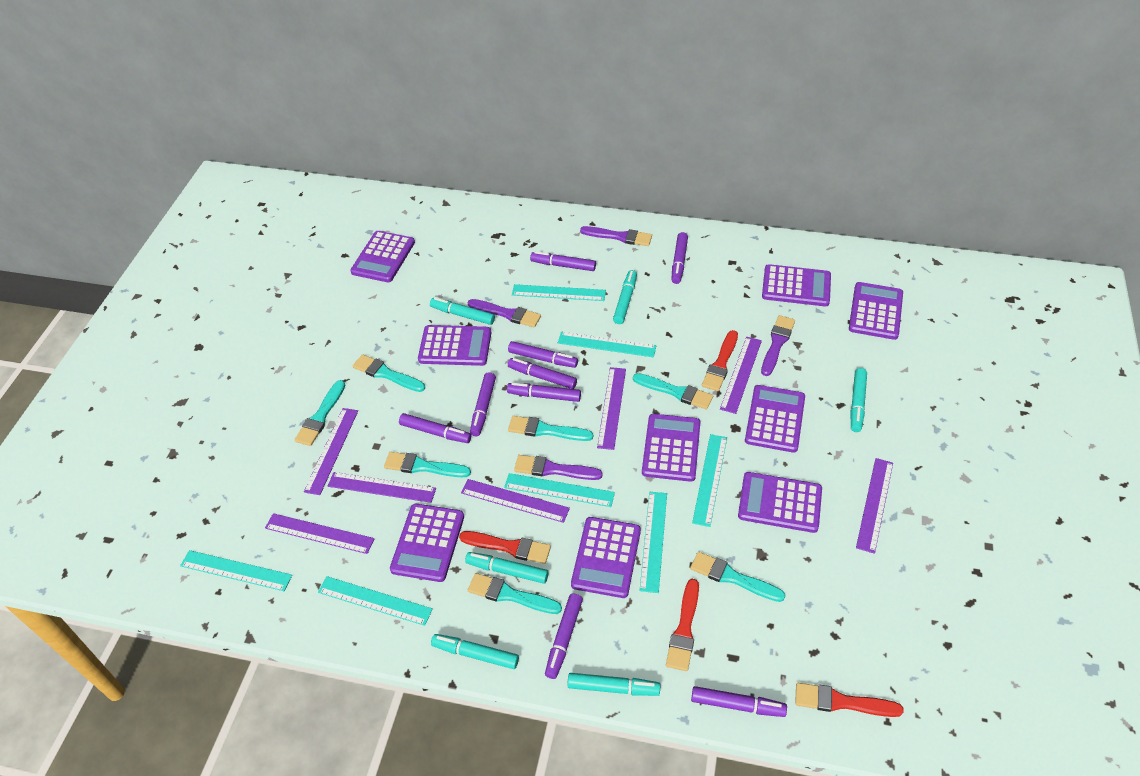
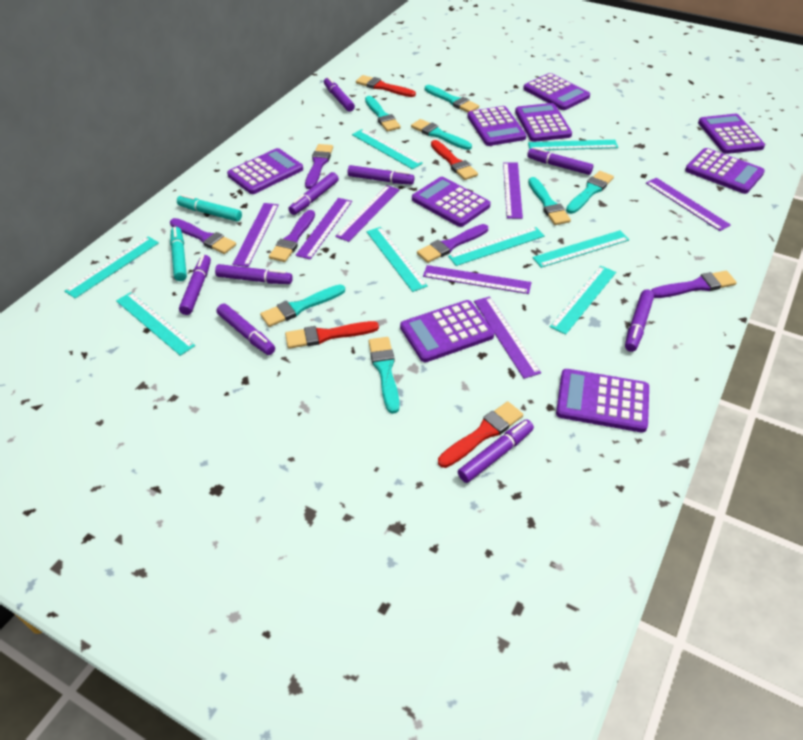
purple brush: 4 -> 5
turquoise marker: 6 -> 2
turquoise ruler: 7 -> 8

